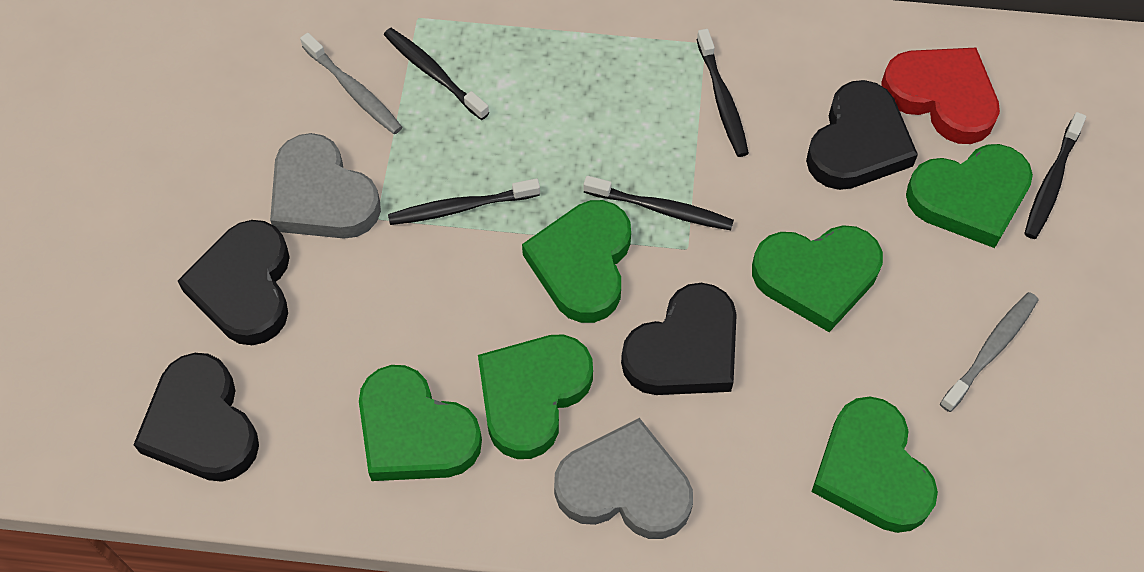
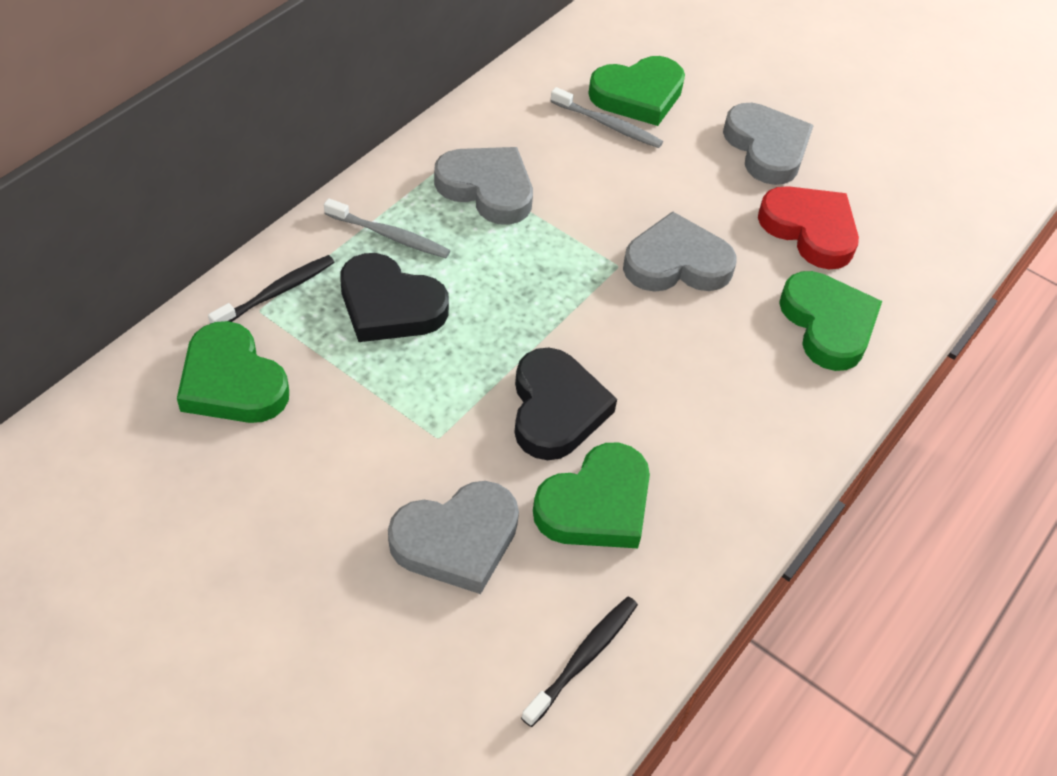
black heart: 4 -> 2
black toothbrush: 5 -> 2
green heart: 6 -> 4
grey heart: 2 -> 4

